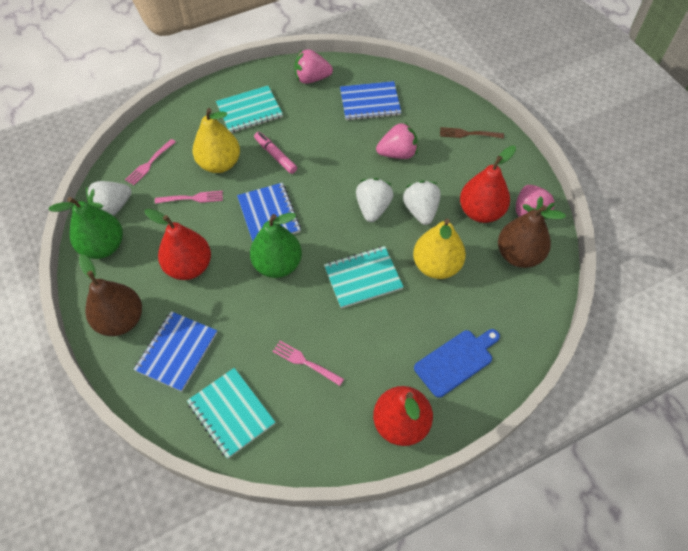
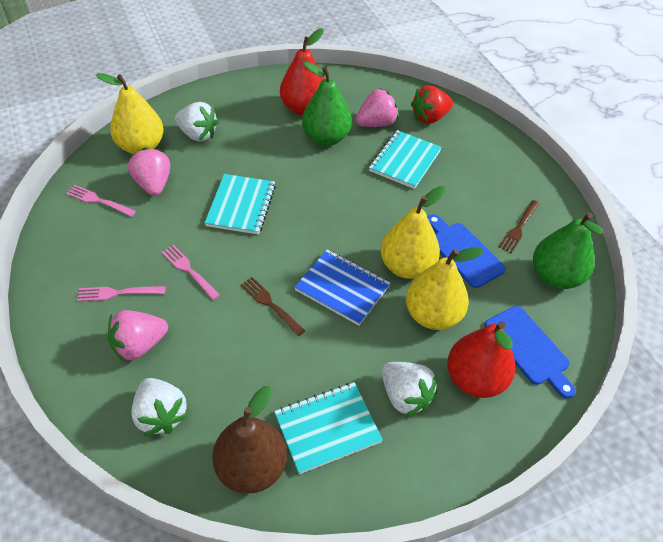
blue cutting board: 1 -> 2
blue notebook: 3 -> 1
brown fork: 1 -> 2
brown pear: 2 -> 1
pink marker: 1 -> 0
red pear: 3 -> 2
red strawberry: 0 -> 1
yellow pear: 2 -> 3

